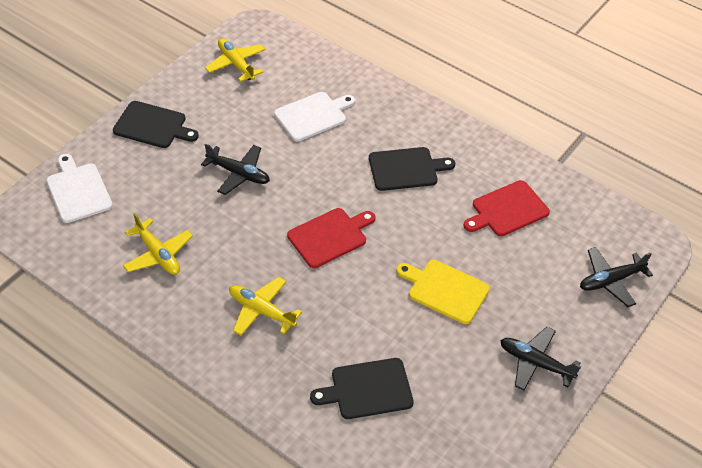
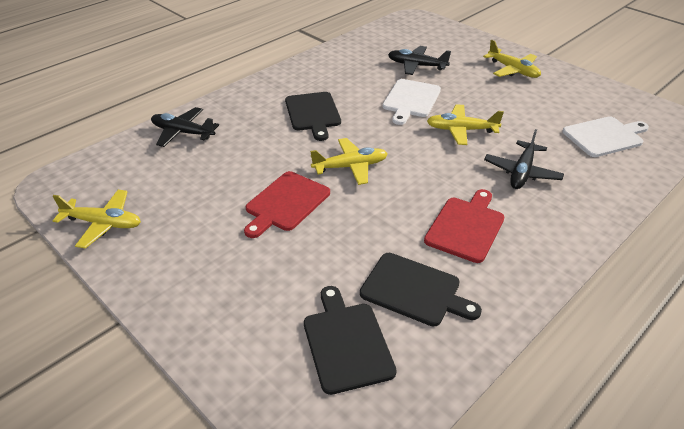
yellow cutting board: 1 -> 0
yellow plane: 3 -> 4

